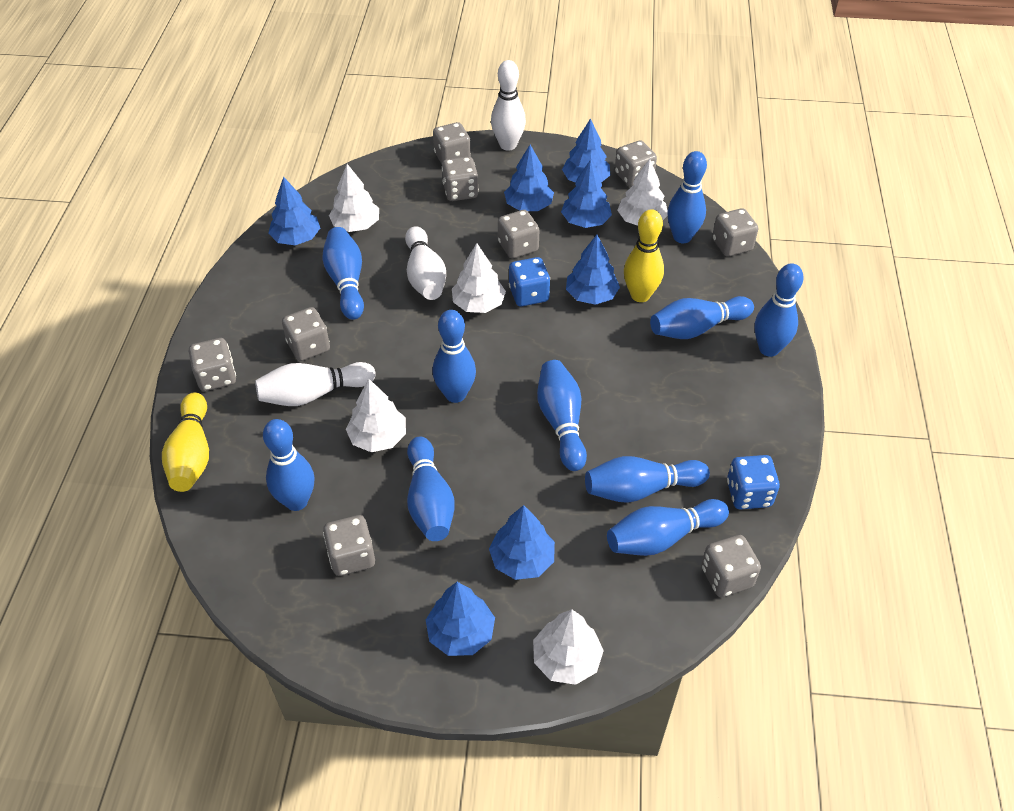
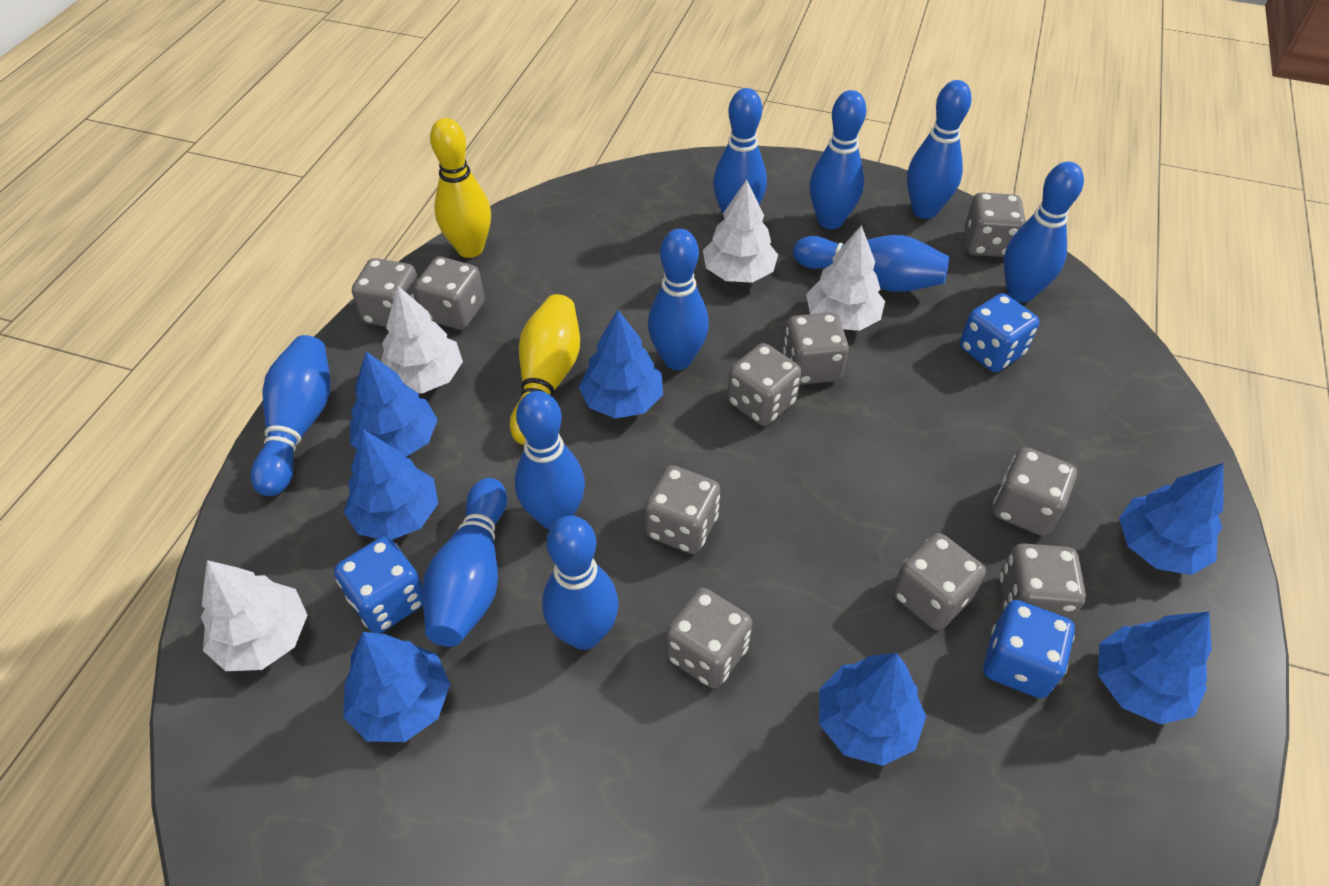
blue dice: 2 -> 3
grey dice: 9 -> 10
white bowling pin: 3 -> 0
white tree: 5 -> 4

